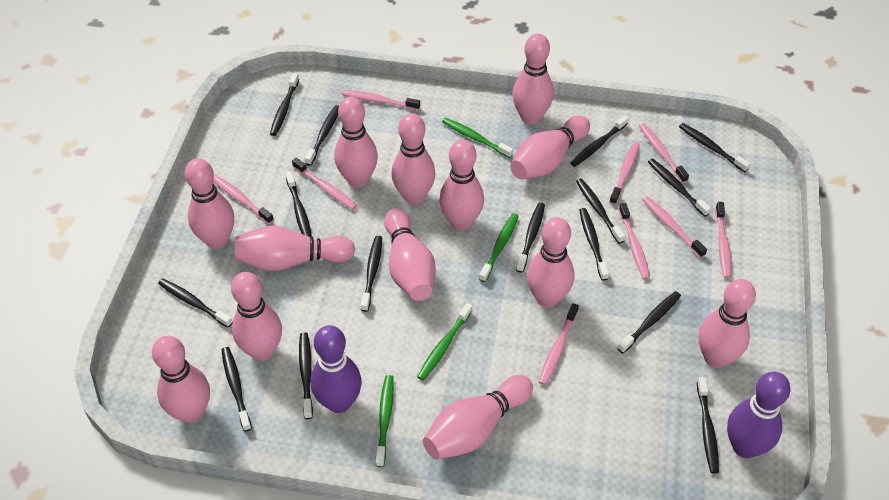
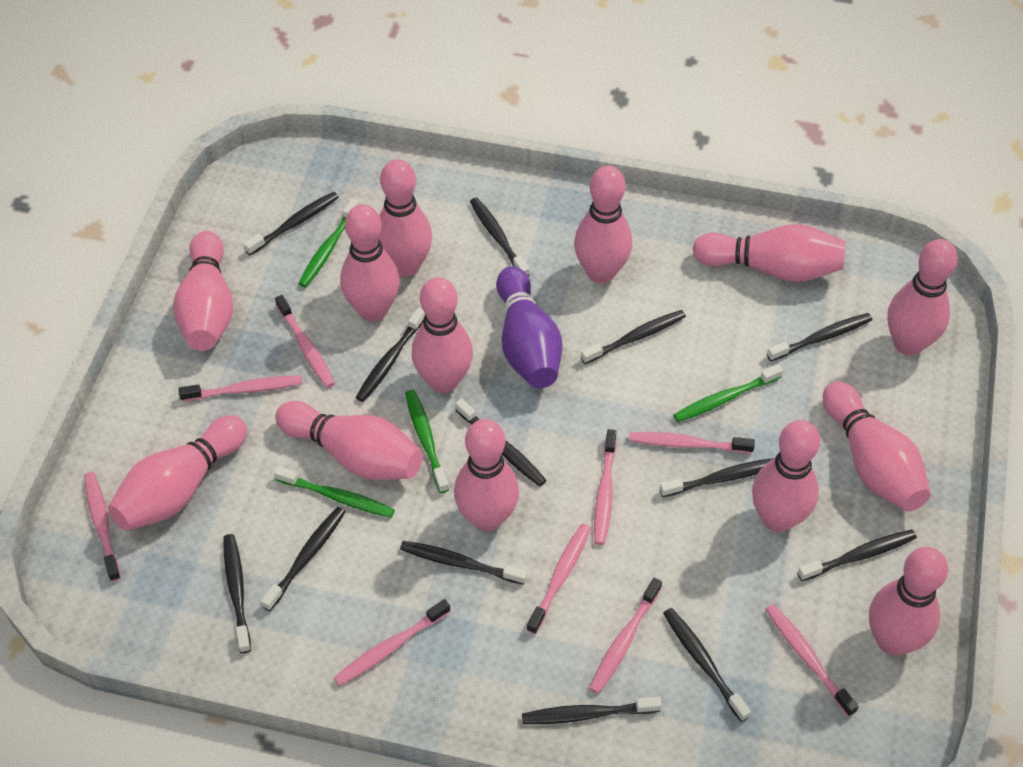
black toothbrush: 15 -> 13
purple bowling pin: 2 -> 1

